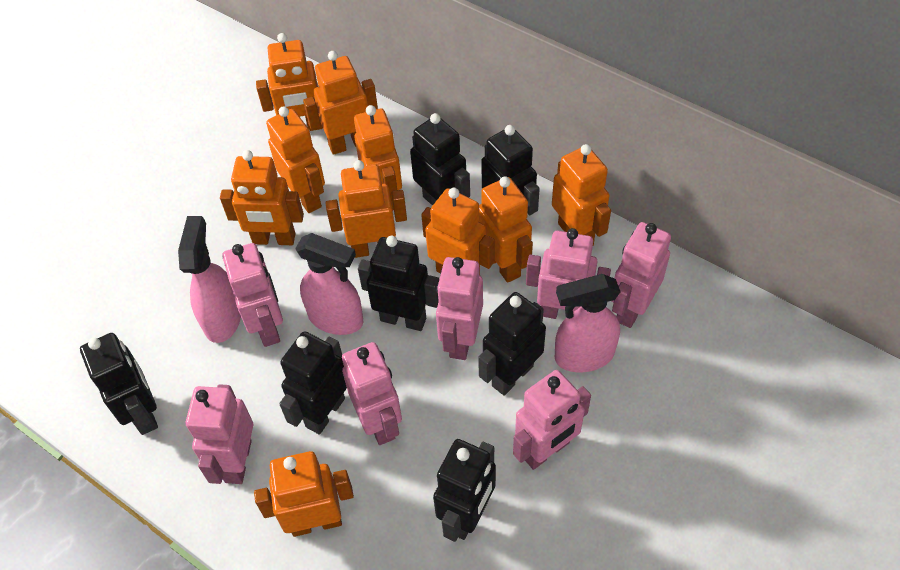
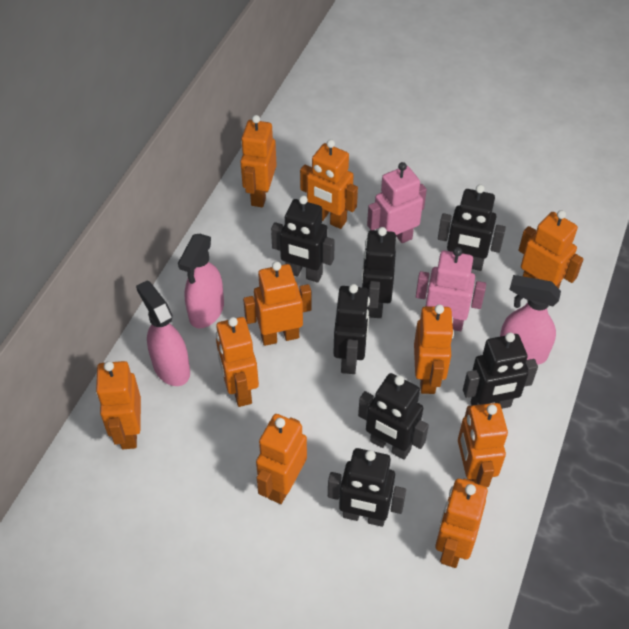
pink robot: 7 -> 2

